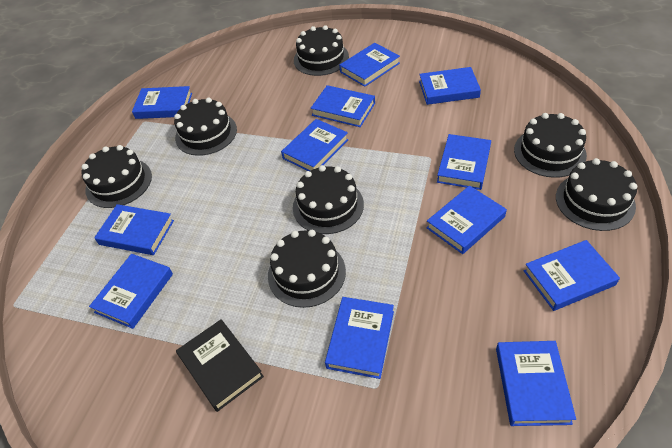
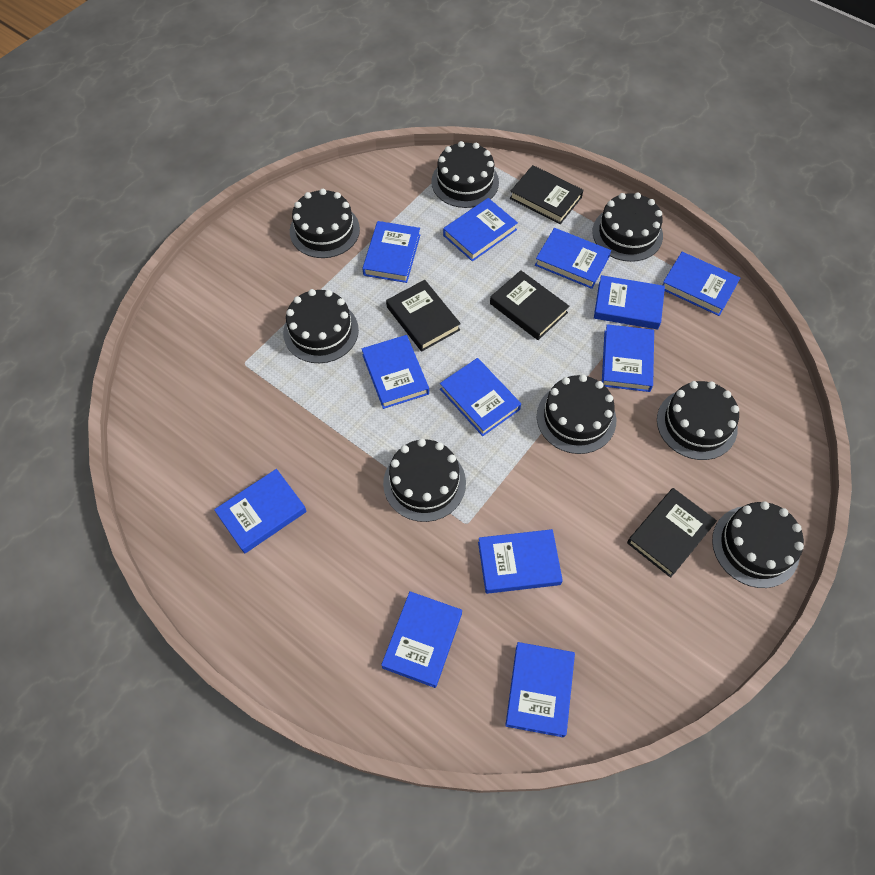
black book: 1 -> 4
black cake: 7 -> 8

